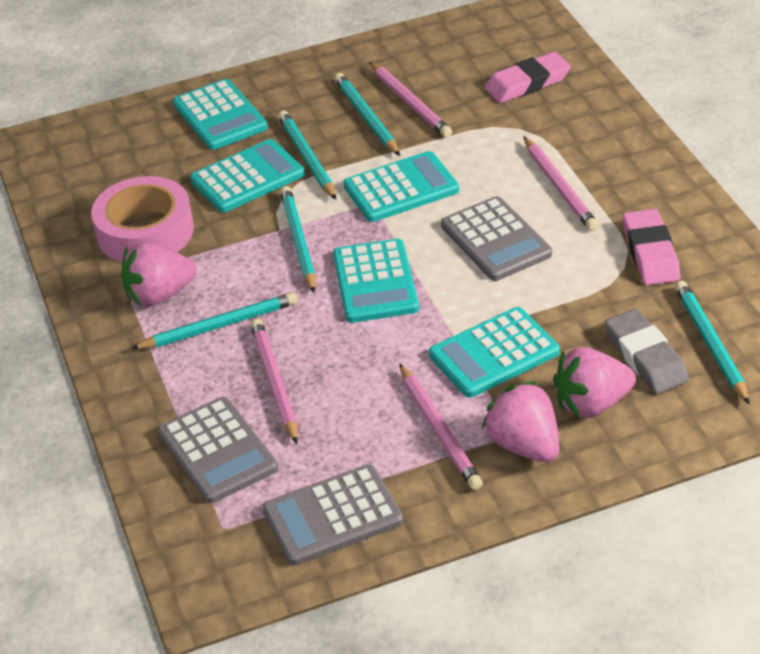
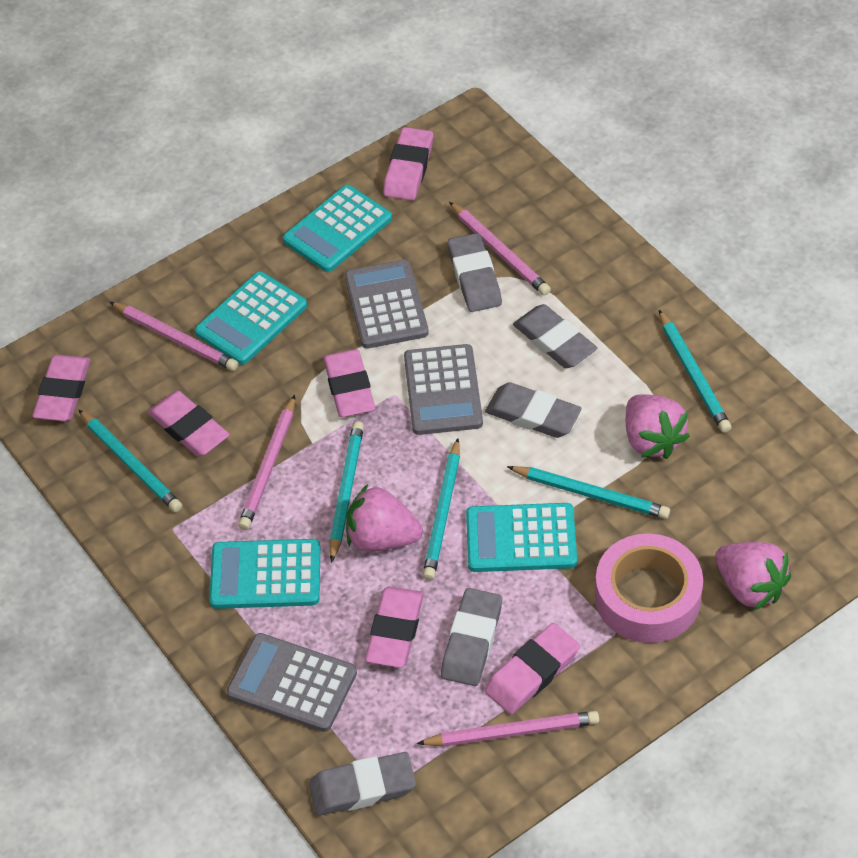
grey eraser: 1 -> 5
pink eraser: 2 -> 6
turquoise calculator: 5 -> 4

